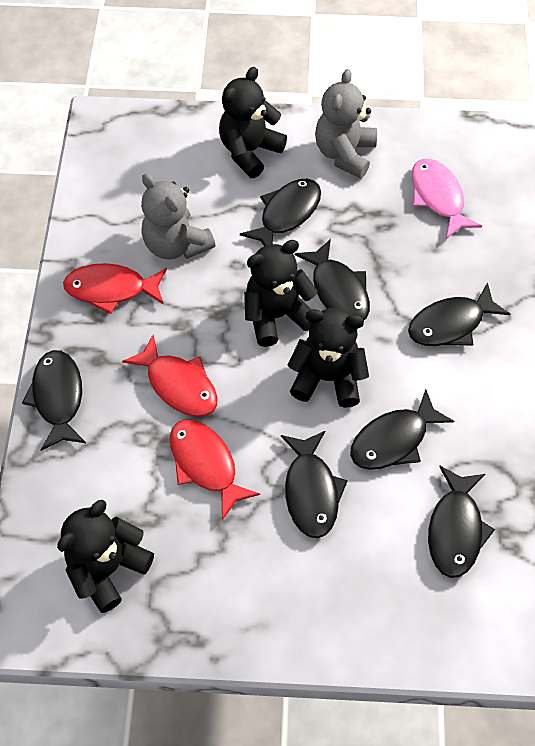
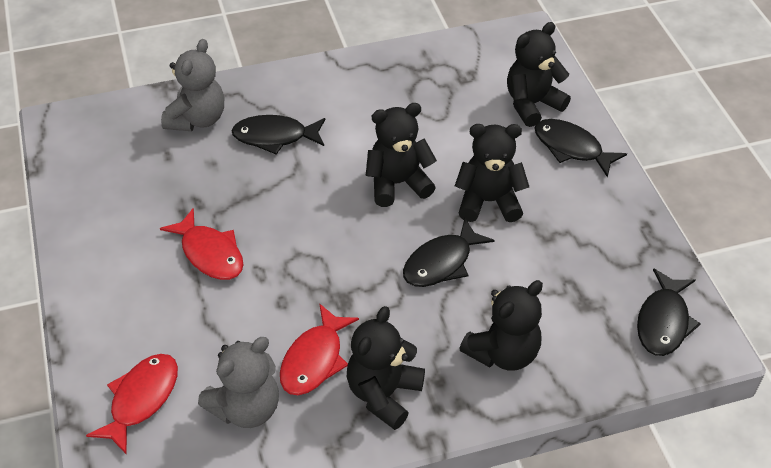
black fish: 7 -> 4
black teddy bear: 4 -> 5
pink fish: 1 -> 0

